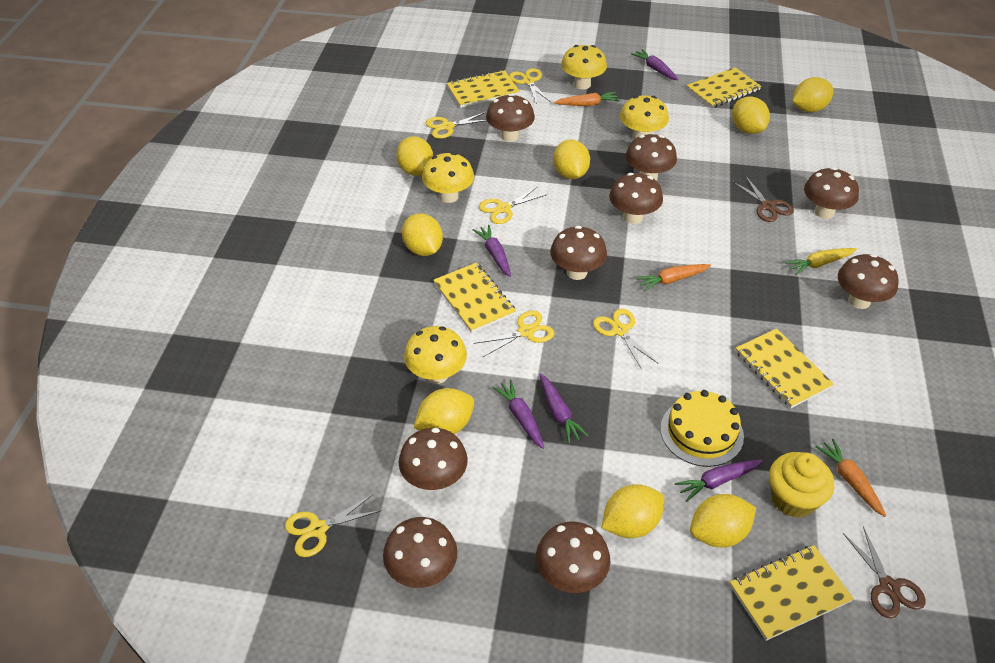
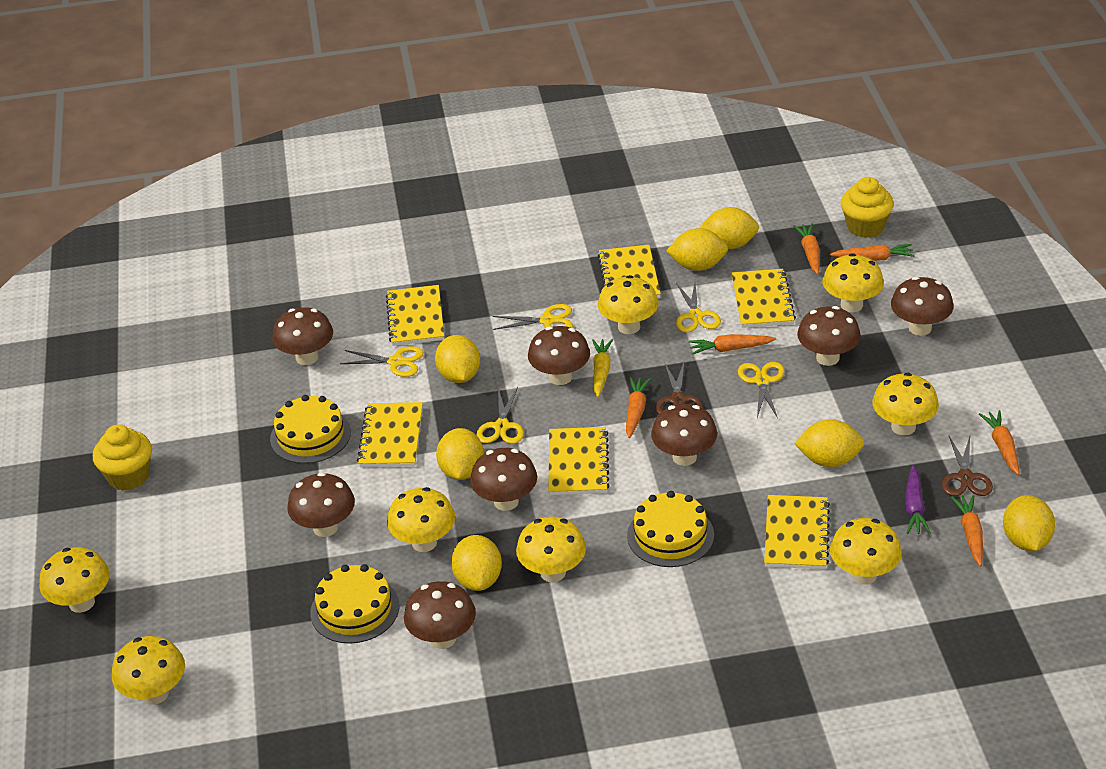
brown mushroom: 9 -> 8
orange carrot: 3 -> 6
purple carrot: 5 -> 1
yellow cake: 1 -> 3
yellow cupcake: 1 -> 2
yellow lemon: 8 -> 7
yellow mushroom: 4 -> 8
yellow notebook: 5 -> 6
yellow scissors: 6 -> 5

